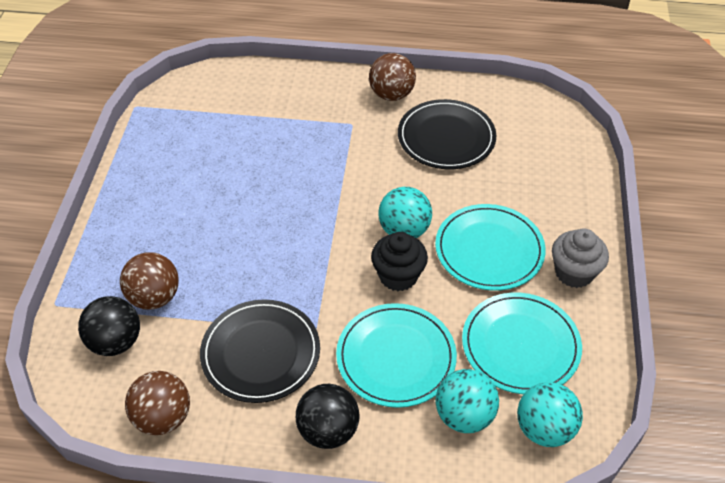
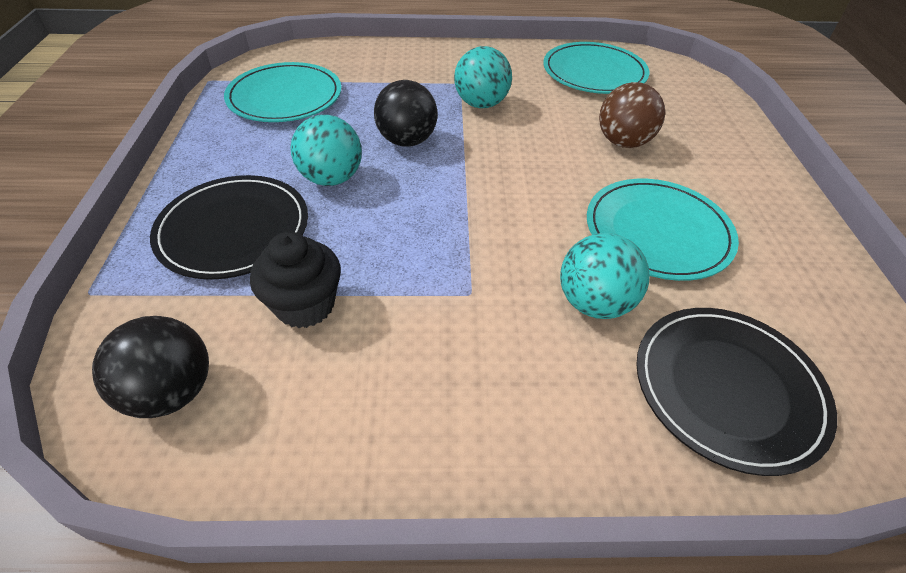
brown ball: 3 -> 1
grey cupcake: 1 -> 0

